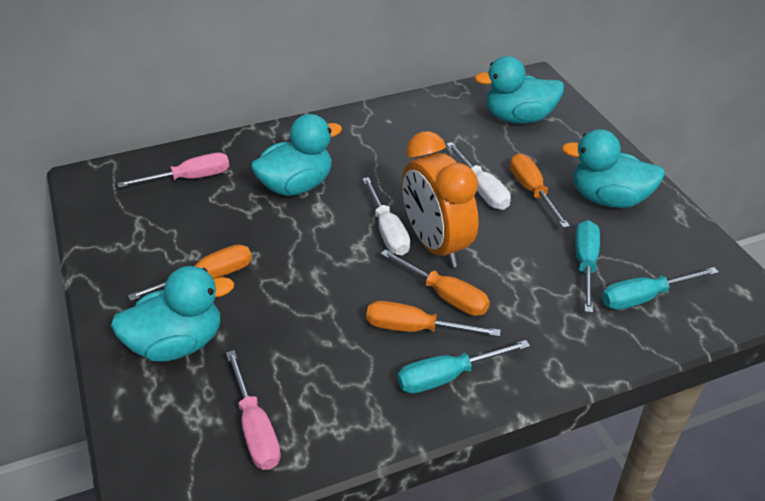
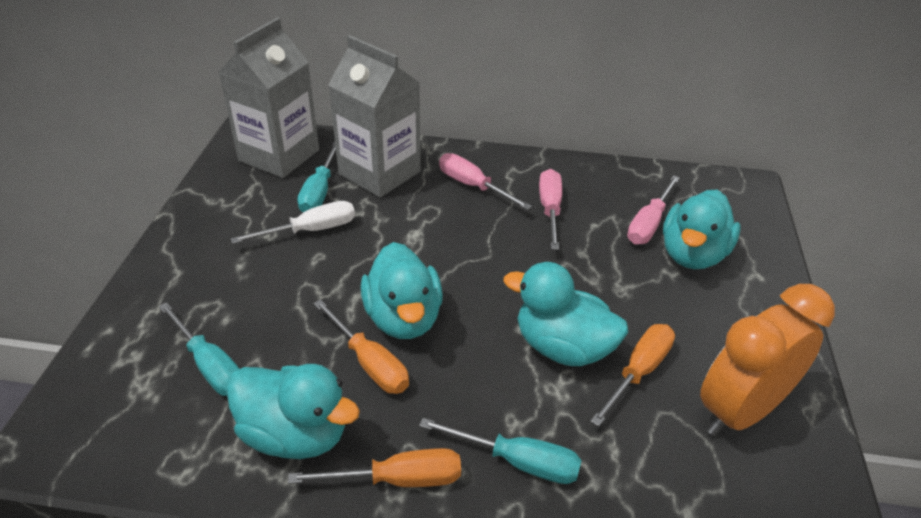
grey carton: 0 -> 2
orange screwdriver: 4 -> 3
pink screwdriver: 2 -> 3
white screwdriver: 2 -> 1

